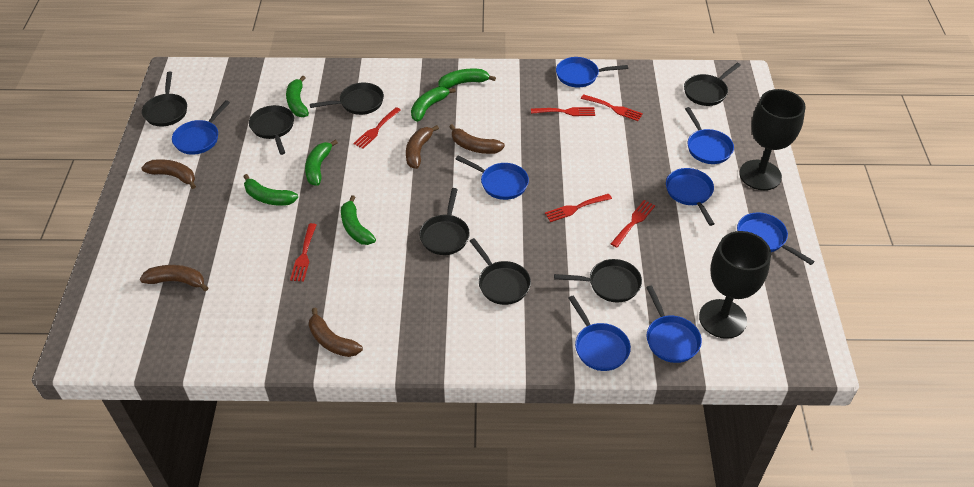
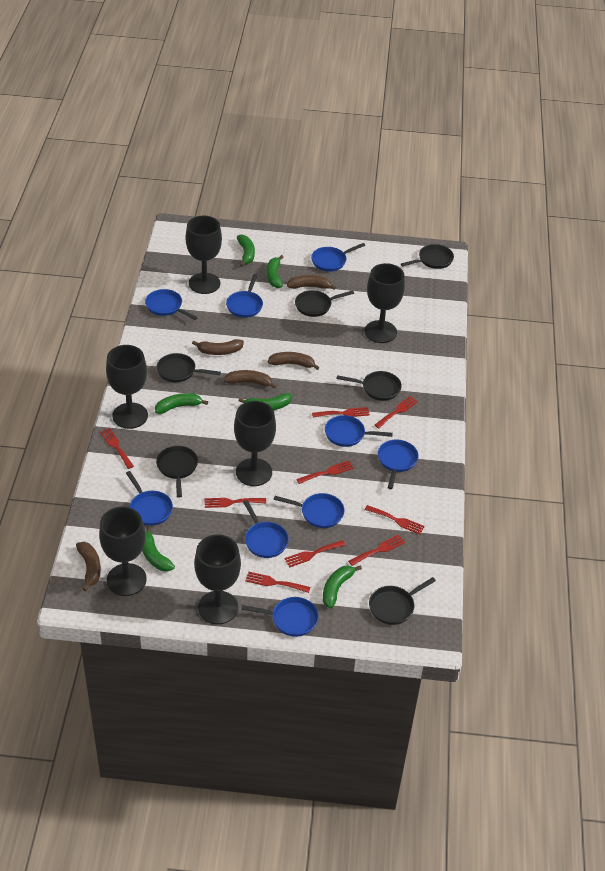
black goblet: 2 -> 6
black pan: 7 -> 6
blue pan: 8 -> 9
red fork: 6 -> 9

